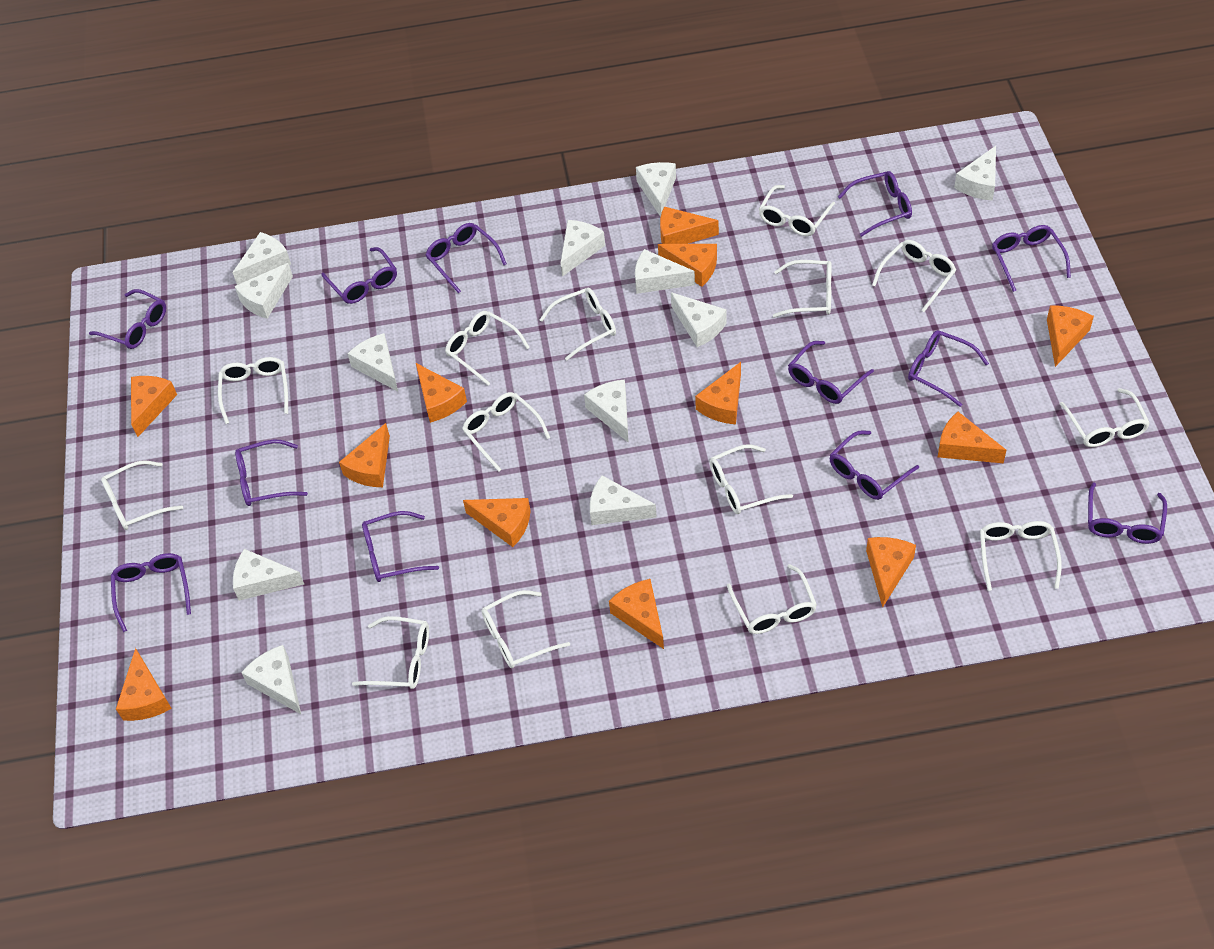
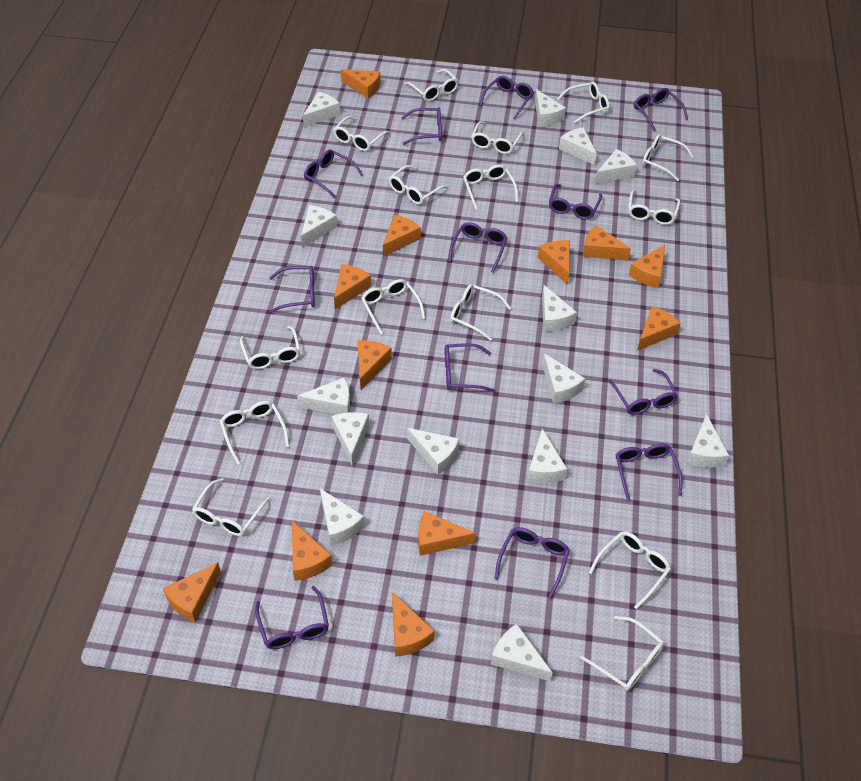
white cheese: 12 -> 14
white glasses: 14 -> 15

